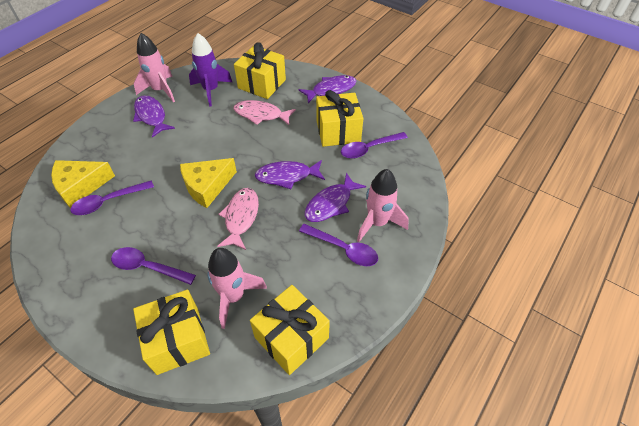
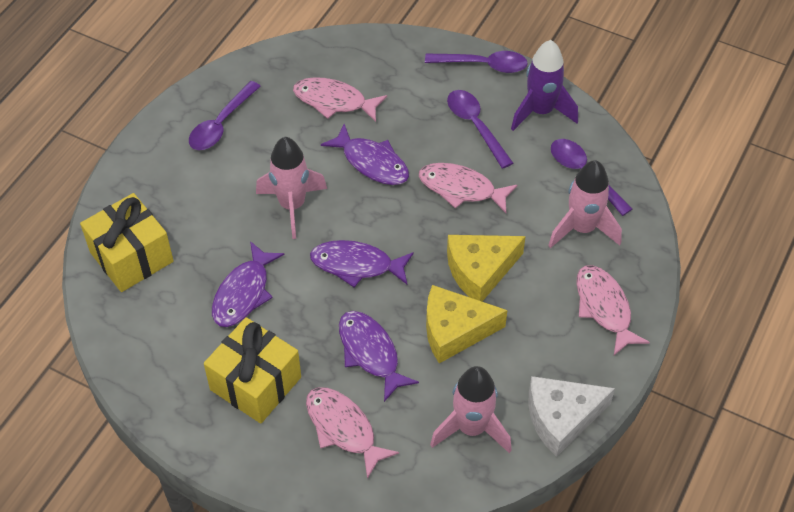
pink fish: 2 -> 4
white cheese: 0 -> 1
yellow gift: 4 -> 2

